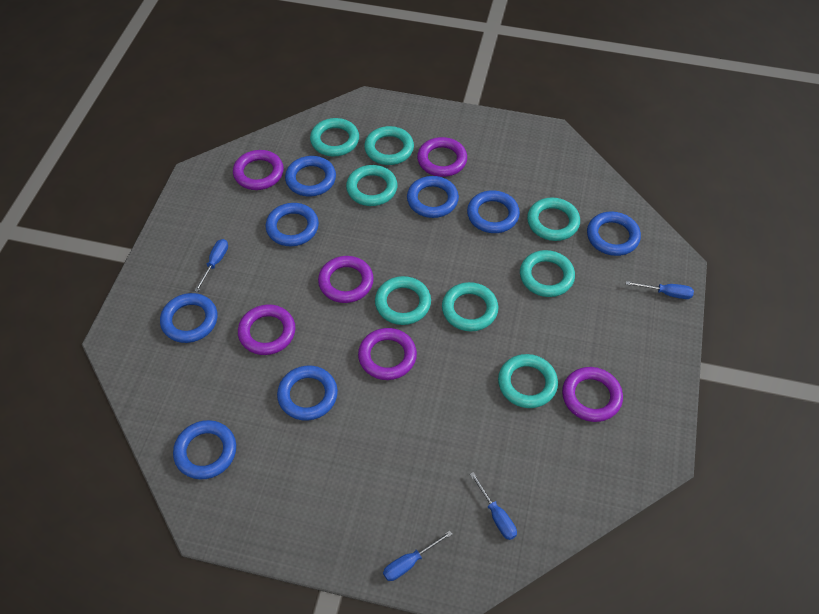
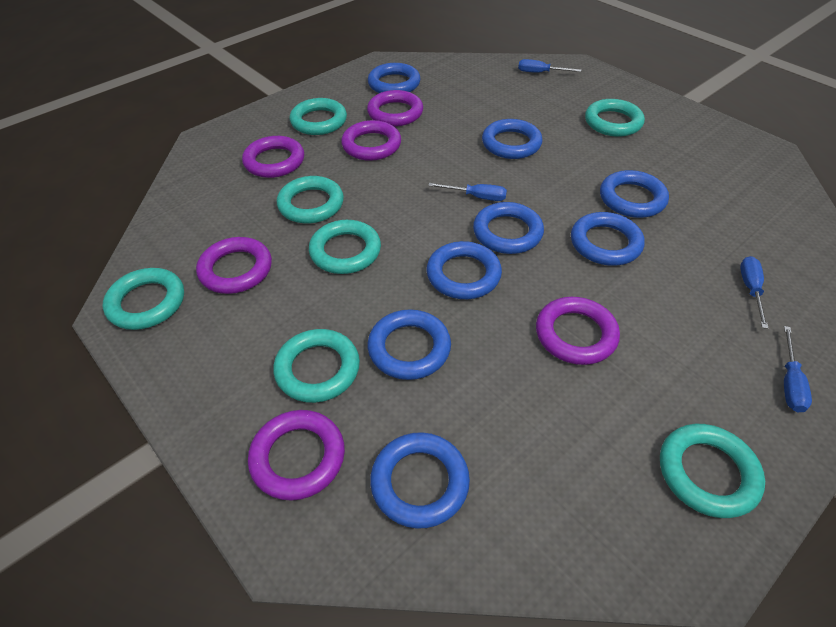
turquoise ring: 8 -> 7

